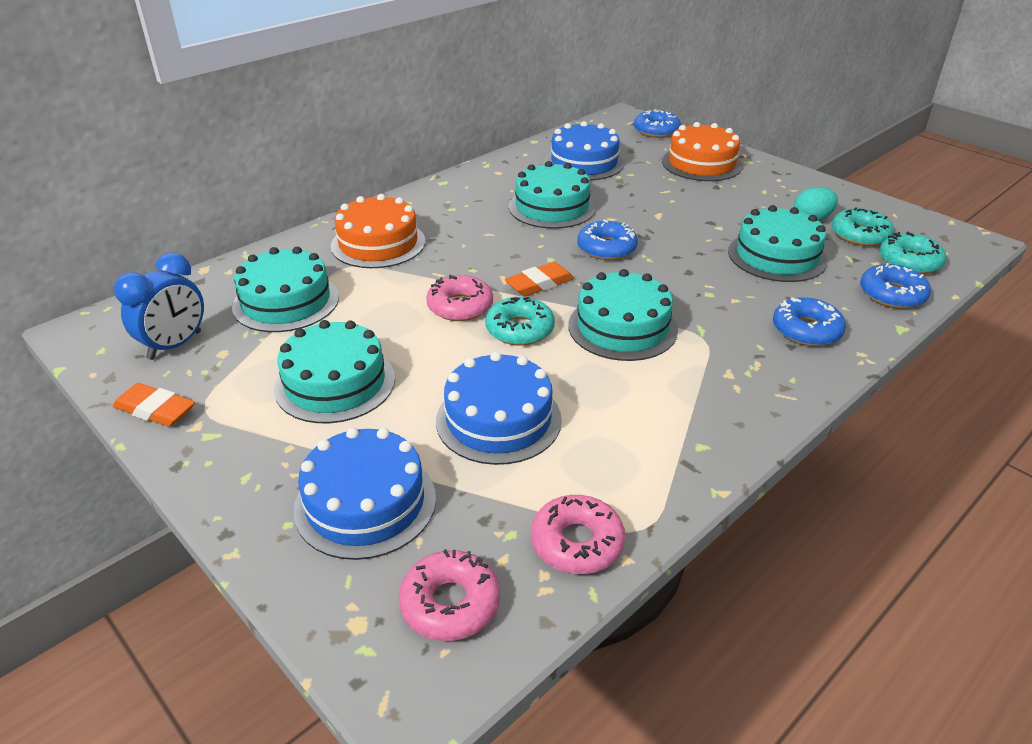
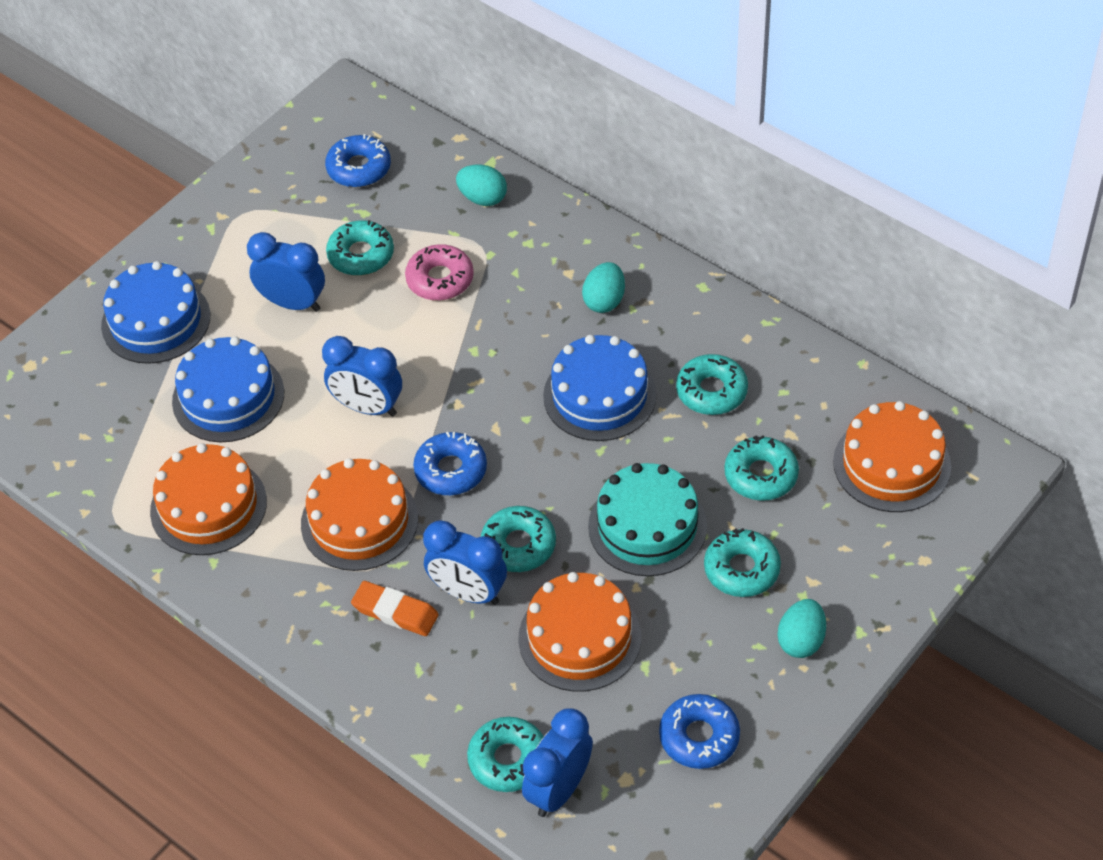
blue clock: 1 -> 4
blue donut: 4 -> 3
orange cake: 2 -> 4
orange eraser: 2 -> 1
pink donut: 3 -> 1
turquoise cake: 5 -> 1
turquoise donut: 3 -> 6
turquoise egg: 1 -> 3

